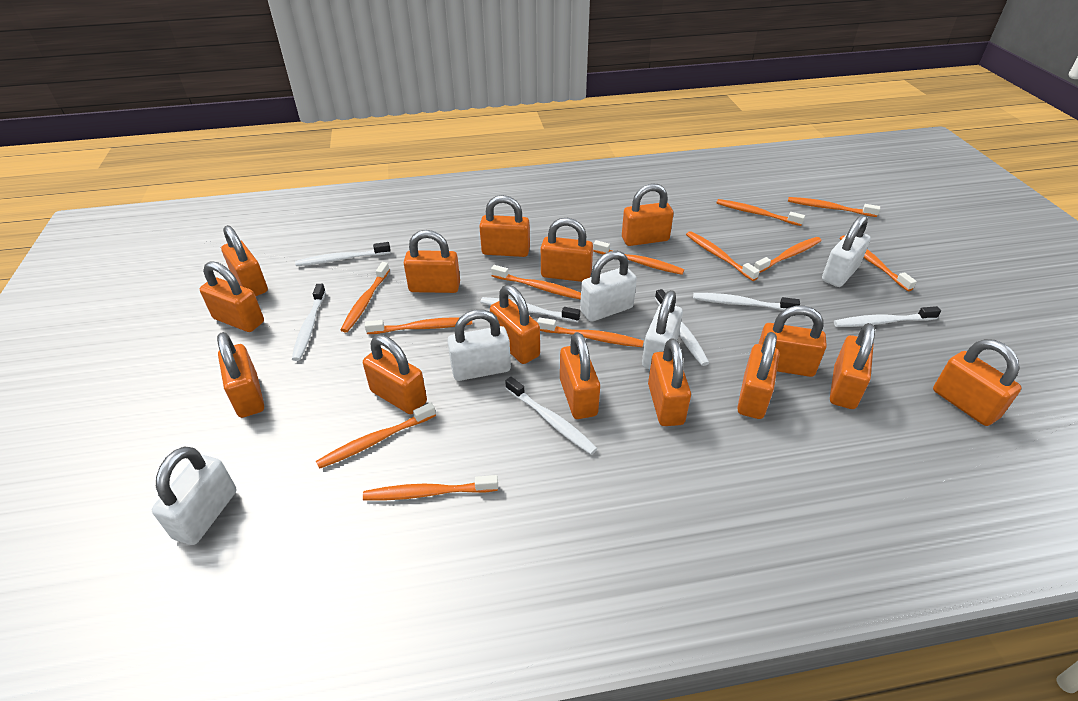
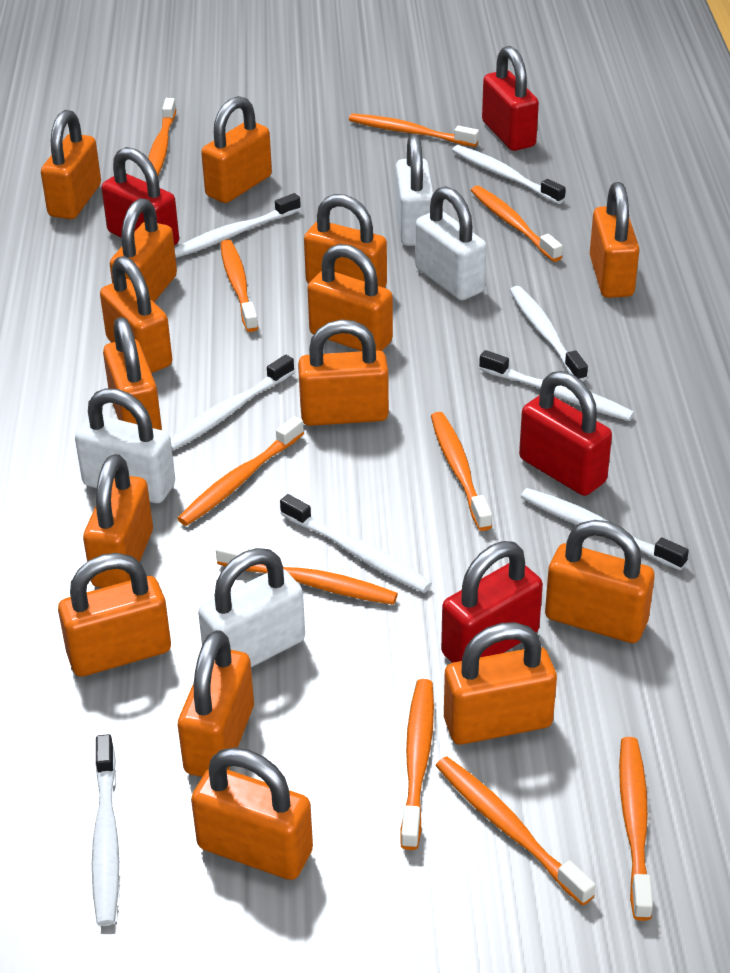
orange toothbrush: 12 -> 10
red padlock: 0 -> 4
white padlock: 5 -> 4
white toothbrush: 7 -> 8

